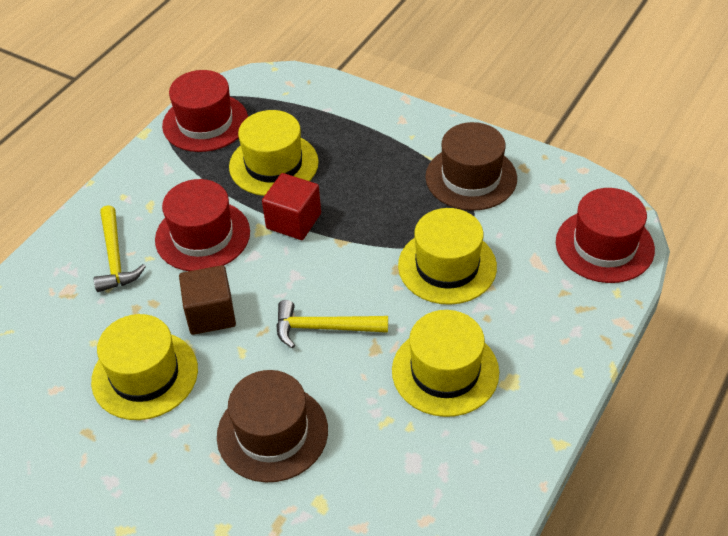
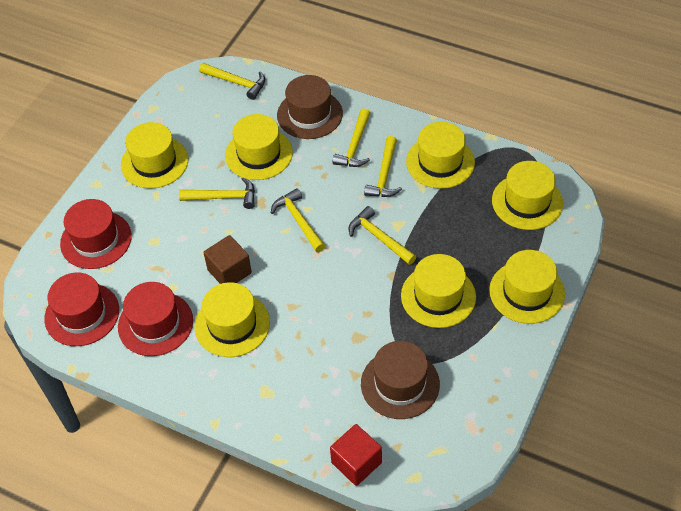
yellow hammer: 2 -> 6
yellow hat: 4 -> 7

